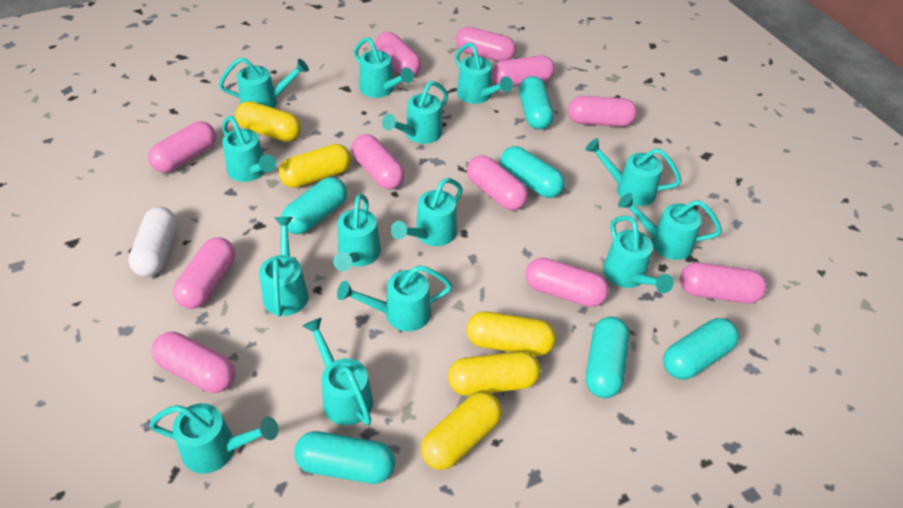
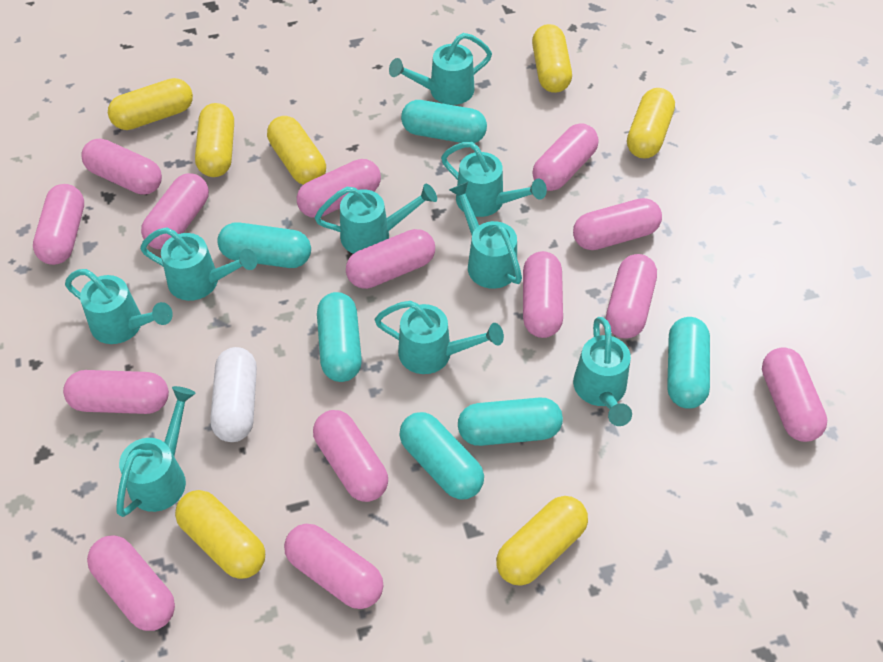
pink capsule: 11 -> 14
turquoise watering can: 14 -> 9
yellow capsule: 5 -> 7

